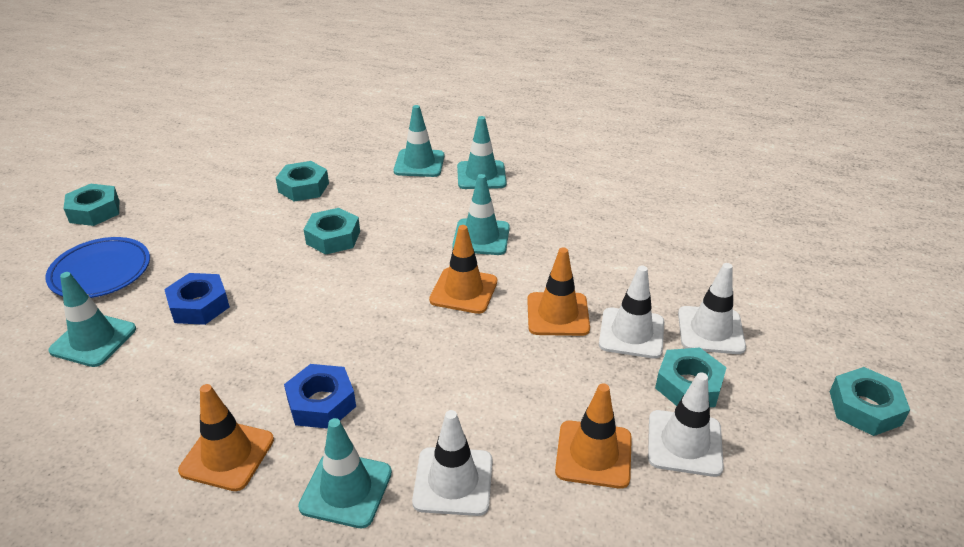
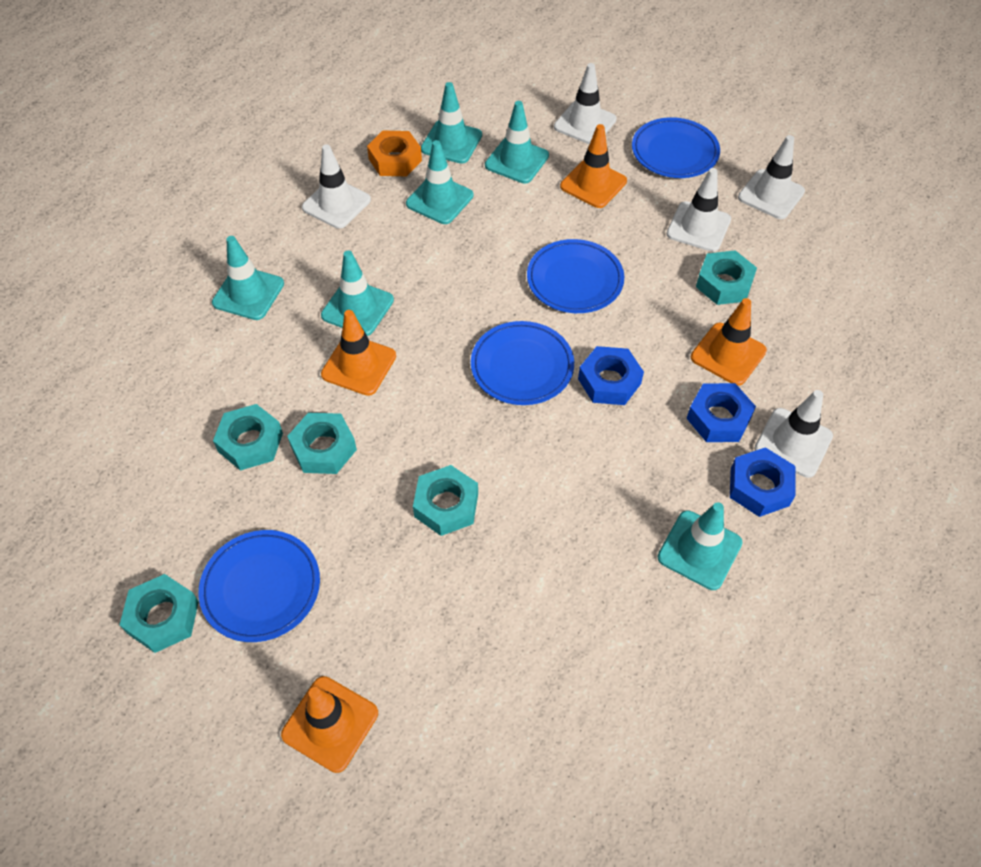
blue nut: 2 -> 3
blue plate: 1 -> 4
orange nut: 0 -> 1
turquoise traffic cone: 5 -> 6
white traffic cone: 4 -> 5

